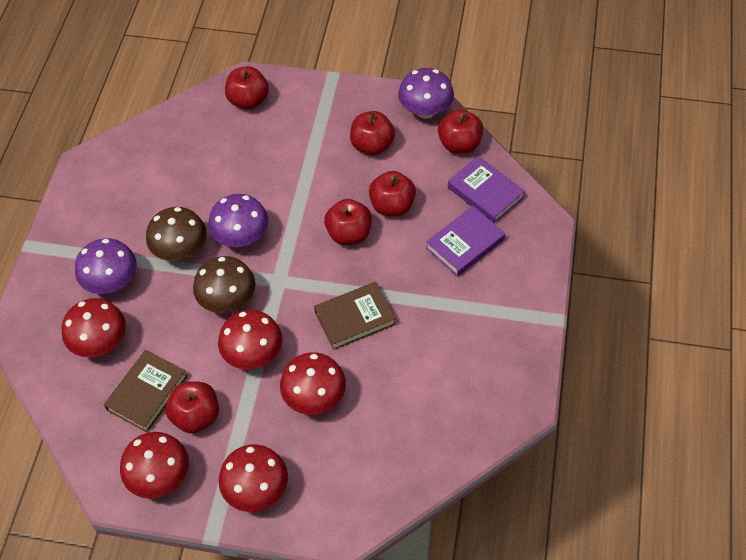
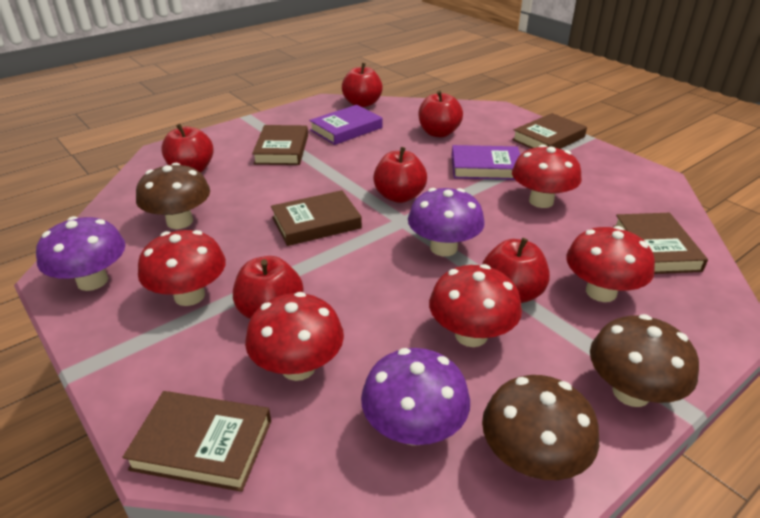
brown book: 2 -> 5
brown mushroom: 2 -> 3

